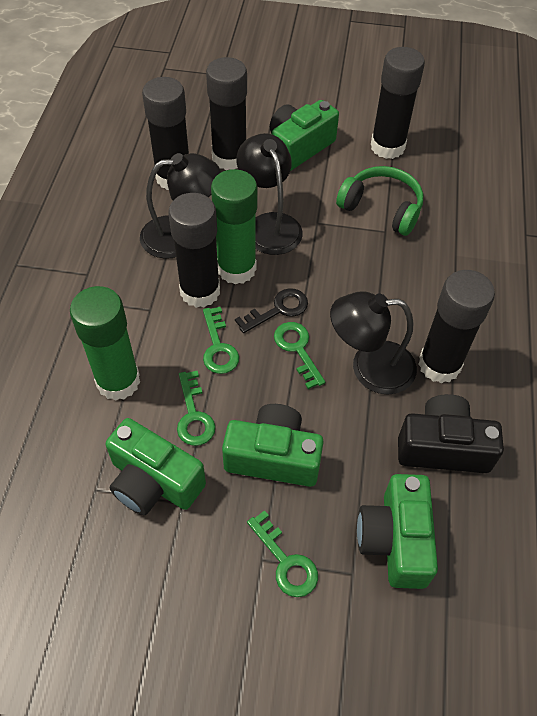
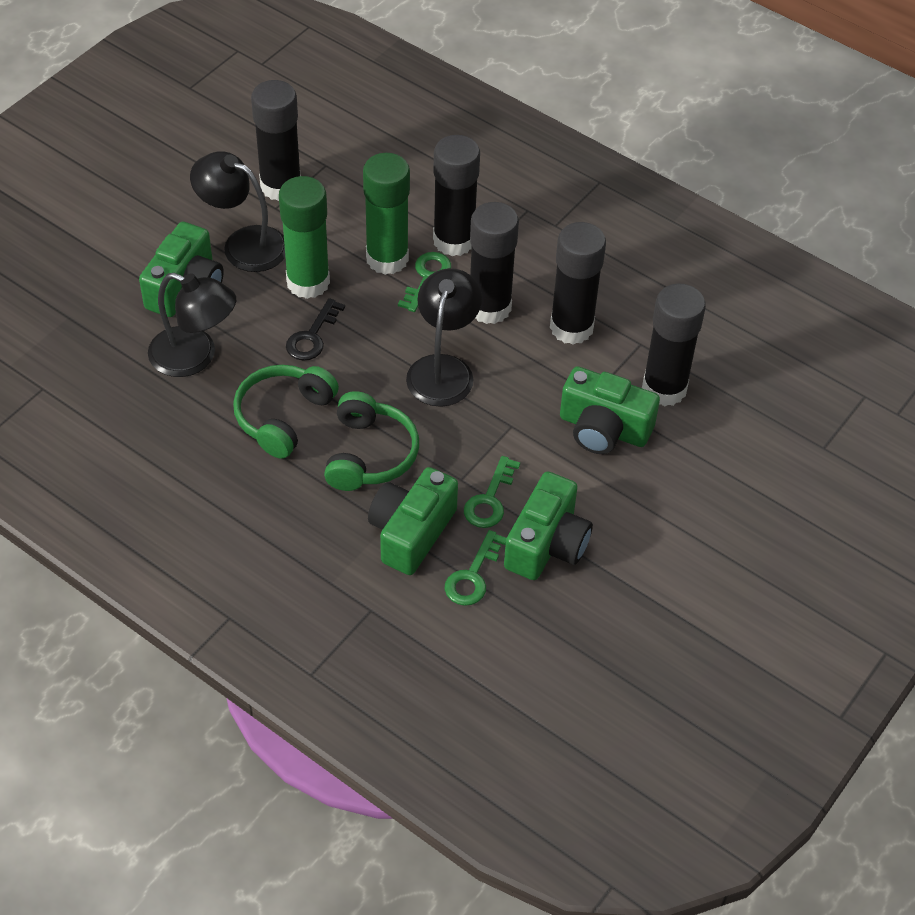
black camera: 1 -> 0
green headphones: 1 -> 2
green key: 4 -> 3

